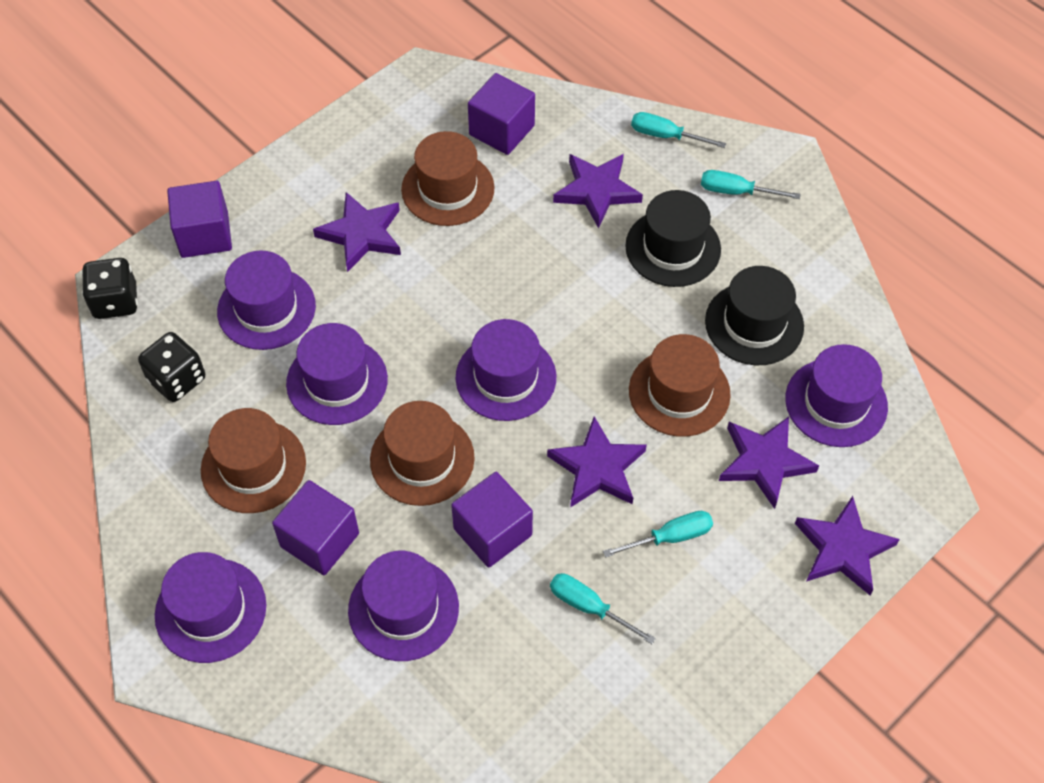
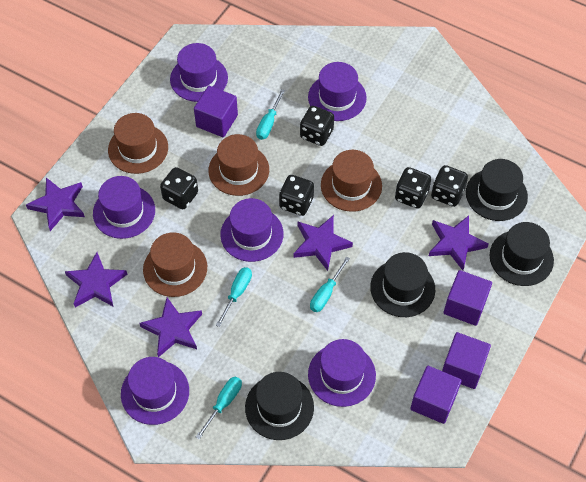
black dice: 2 -> 5
black hat: 2 -> 4

